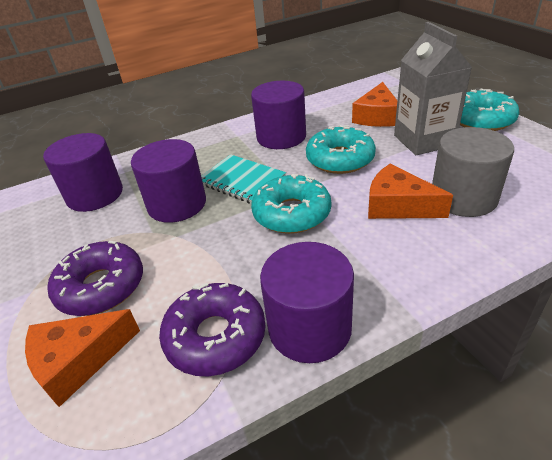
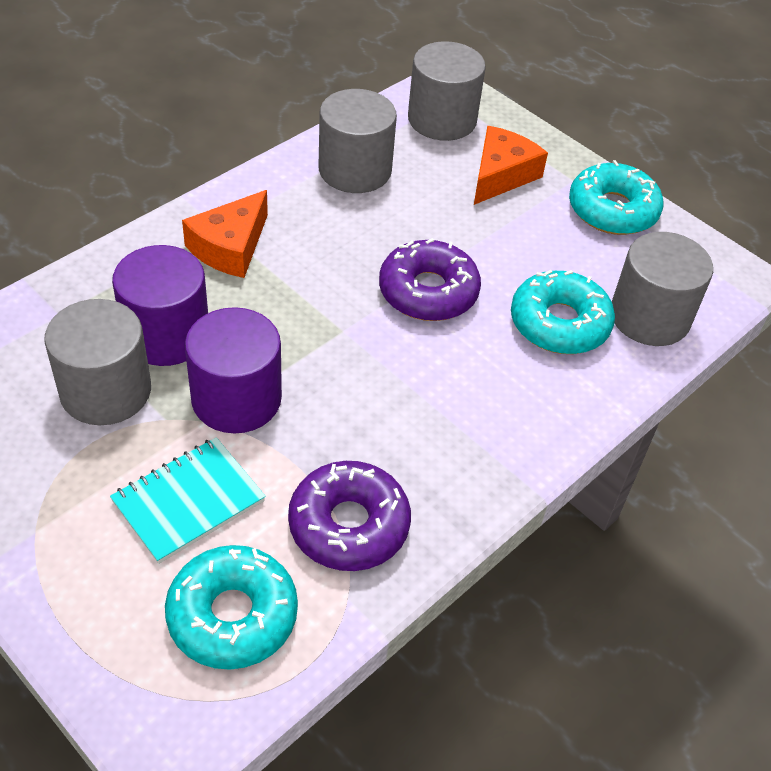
grey carton: 1 -> 0
grey cylinder: 1 -> 4
orange cheese: 3 -> 2
purple cylinder: 4 -> 2

